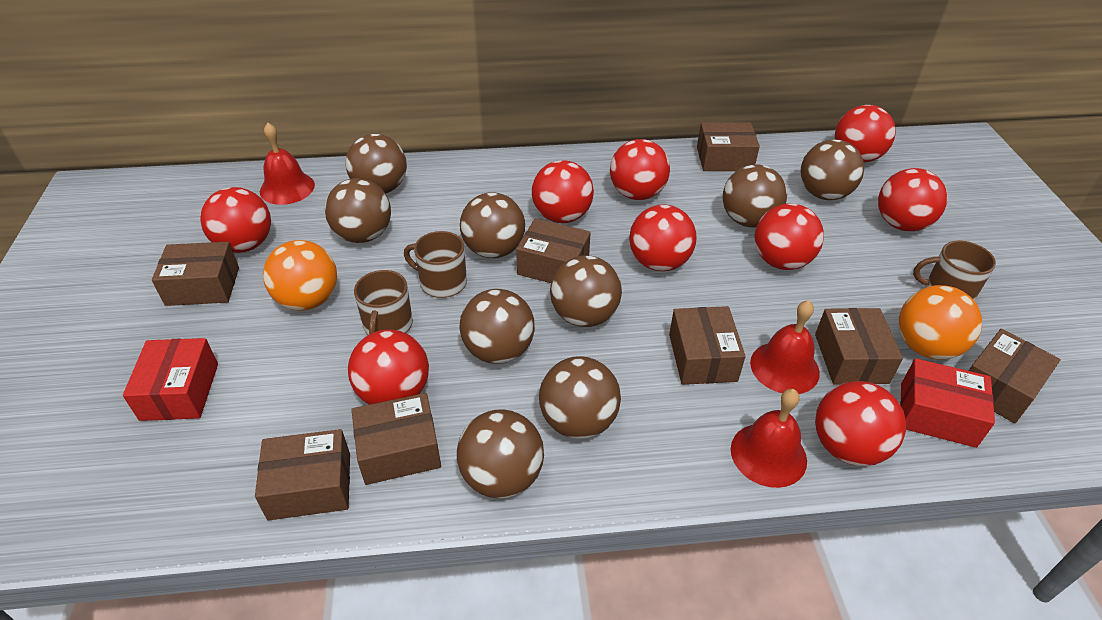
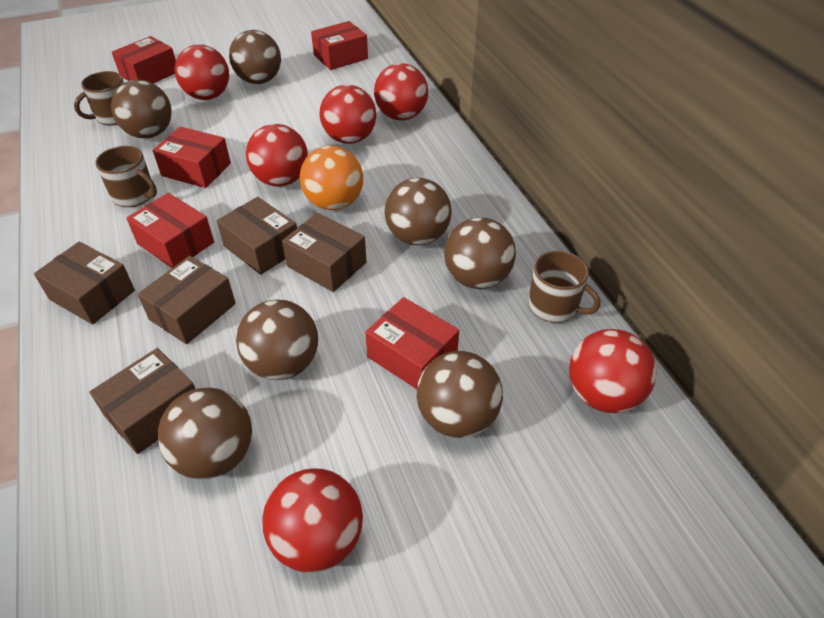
brown ball: 9 -> 7
brown box: 8 -> 5
orange ball: 2 -> 1
red ball: 9 -> 6
red bell: 3 -> 0
red box: 2 -> 5

